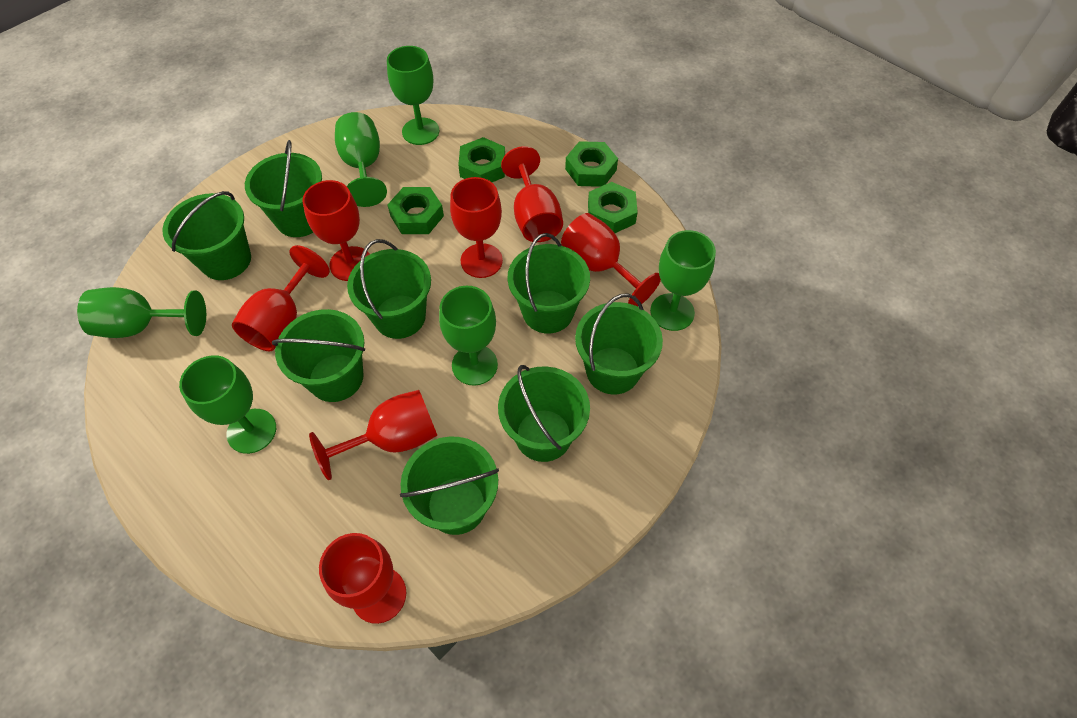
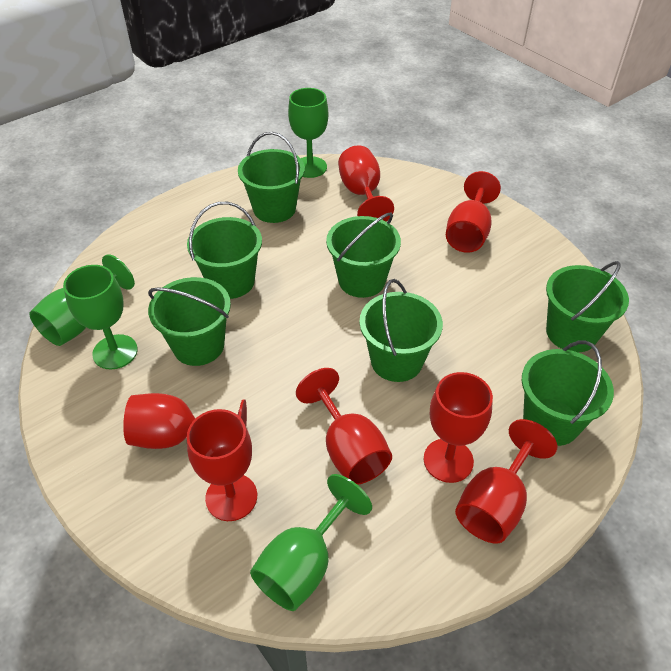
green bucket: 8 -> 7
green goblet: 6 -> 4
green nut: 4 -> 0

